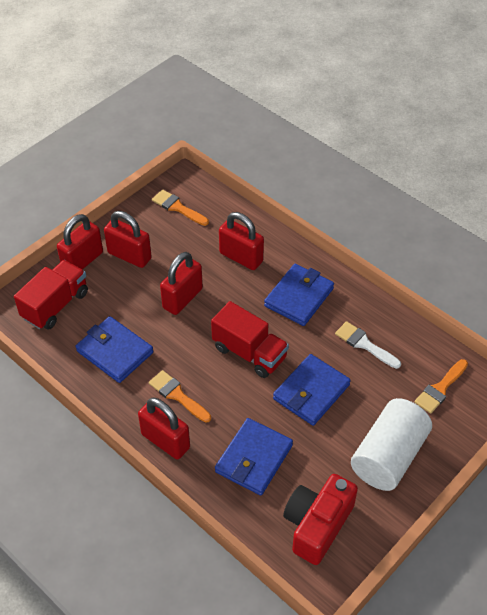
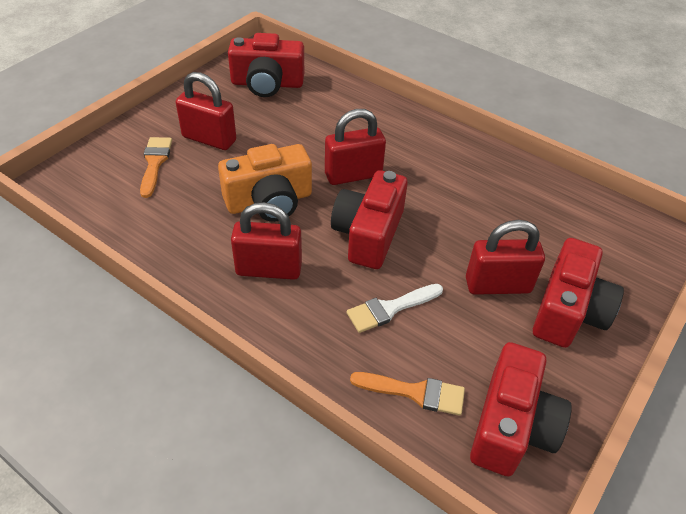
blue wallet: 4 -> 0
orange brush: 3 -> 2
orange camera: 0 -> 1
red camera: 1 -> 4
red padlock: 5 -> 4
red truck: 2 -> 0
white cylinder: 1 -> 0

